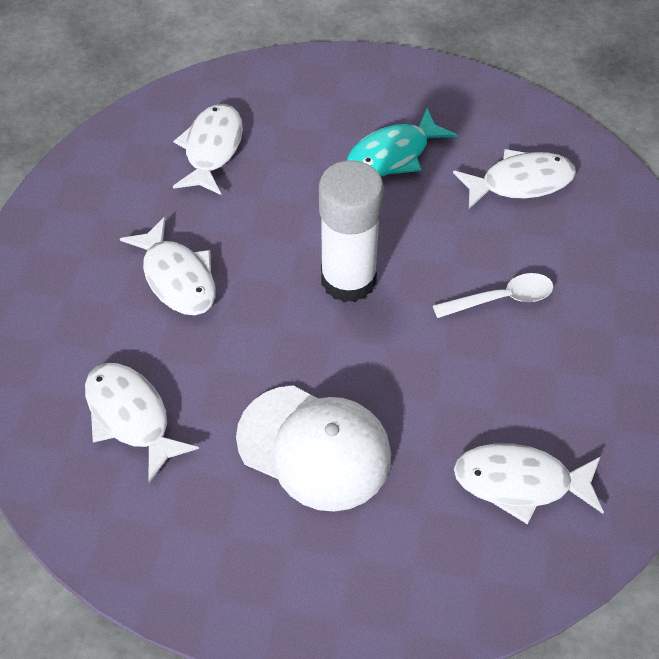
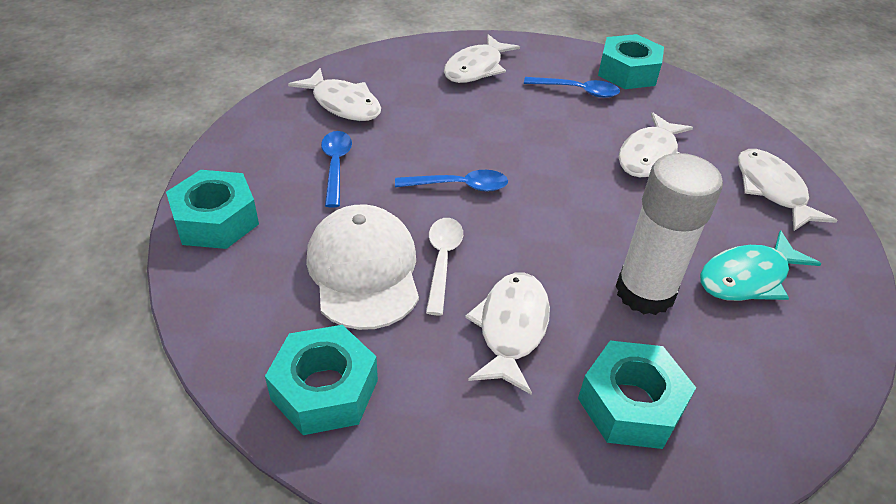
blue spoon: 0 -> 3
turquoise nut: 0 -> 4

